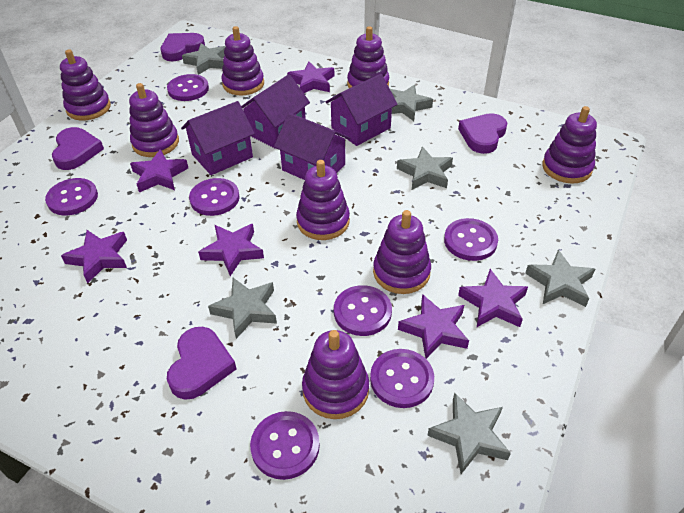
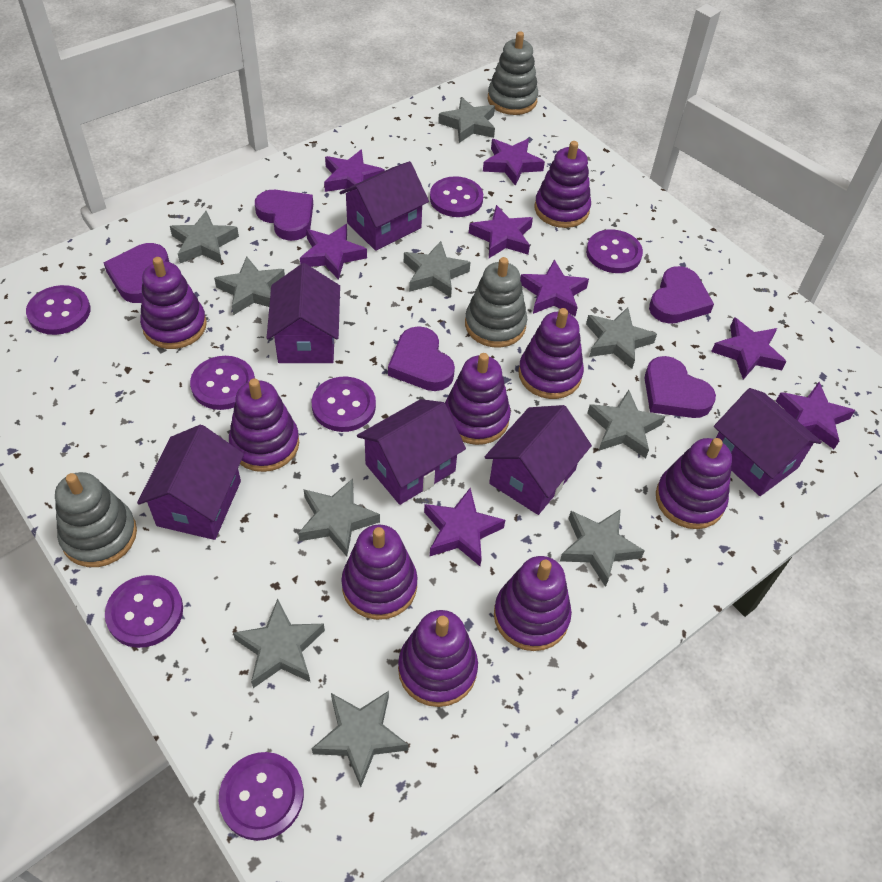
grey stacking toy: 0 -> 3
grey star: 6 -> 10
purple heart: 4 -> 5
purple house: 4 -> 6
purple stacking toy: 8 -> 9
purple star: 6 -> 8

